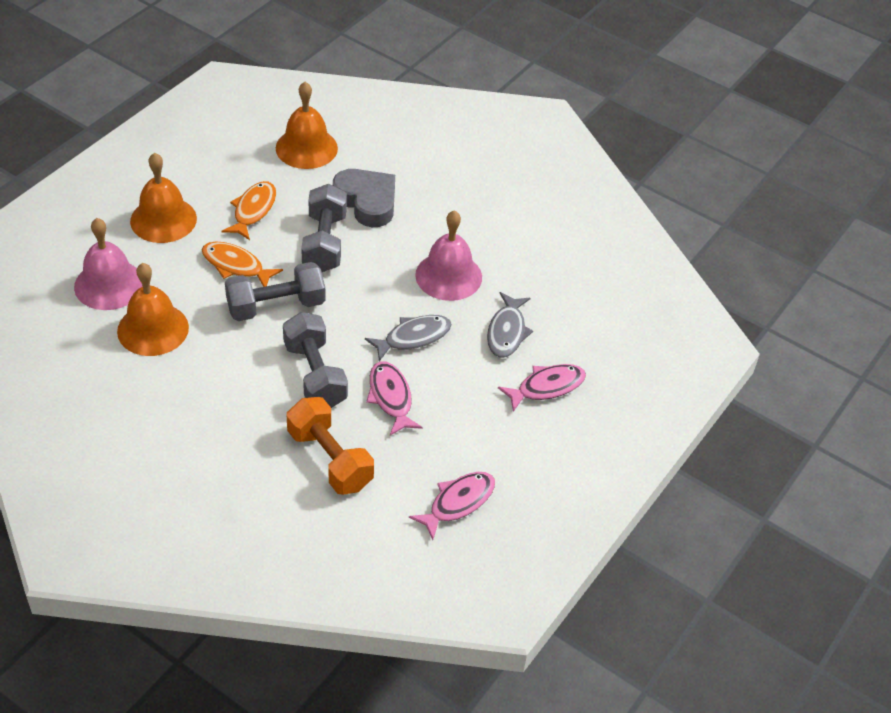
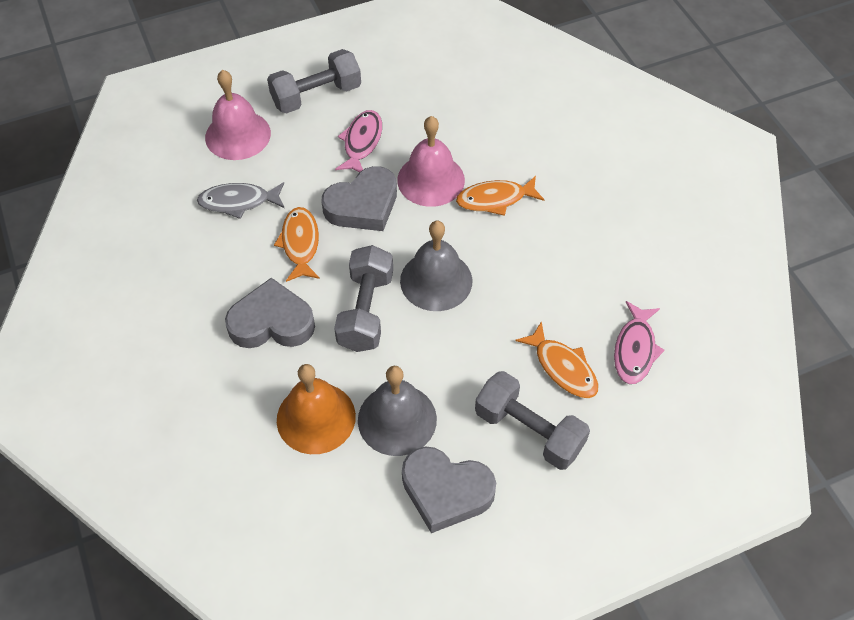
grey bell: 0 -> 2
grey fish: 2 -> 1
grey heart: 1 -> 3
orange bell: 3 -> 1
orange dumbbell: 1 -> 0
orange fish: 2 -> 3
pink fish: 3 -> 2

